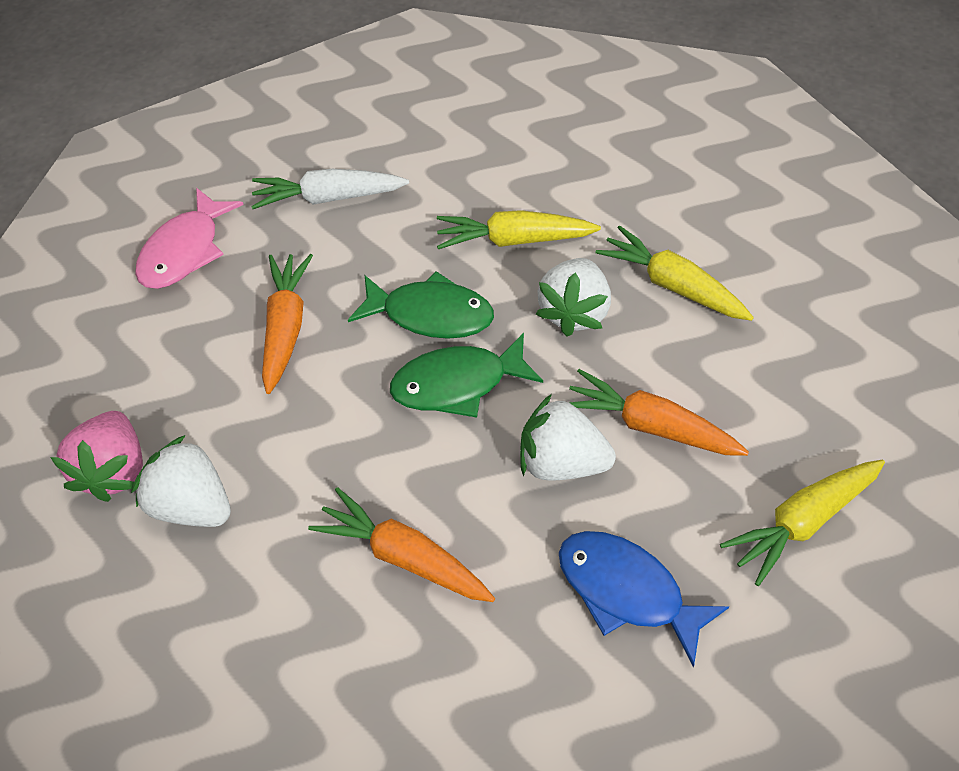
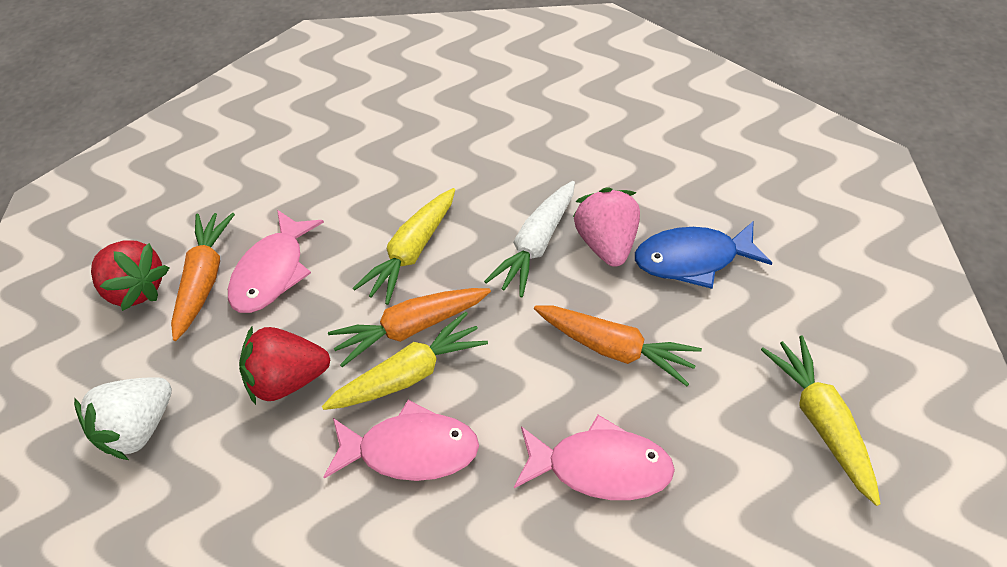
green fish: 2 -> 0
pink fish: 1 -> 3
red strawberry: 0 -> 2
white strawberry: 3 -> 1

